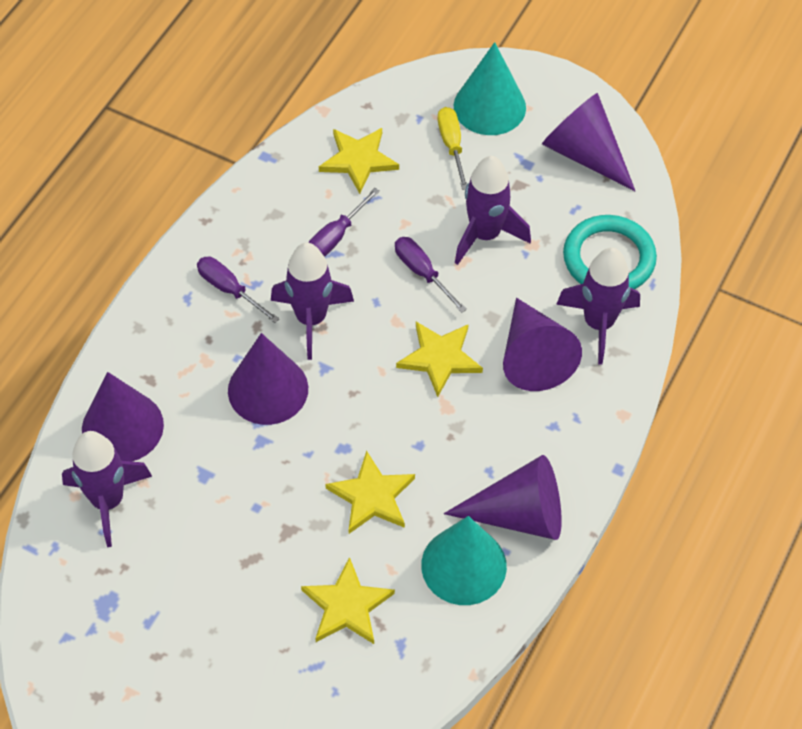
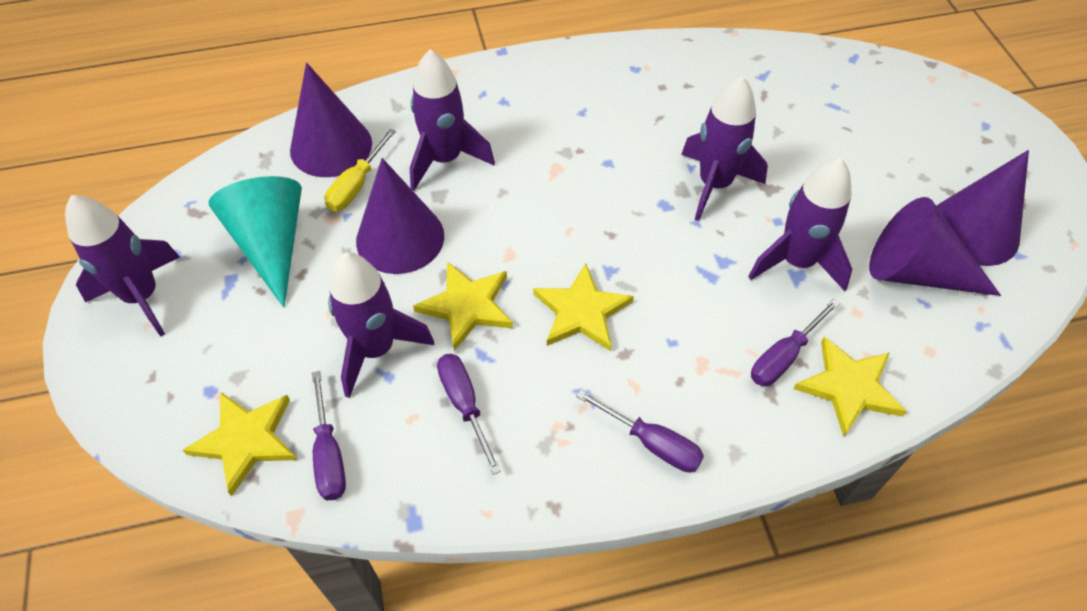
purple cone: 5 -> 4
purple rocket: 4 -> 5
purple screwdriver: 3 -> 4
turquoise cone: 2 -> 1
turquoise ring: 1 -> 0

